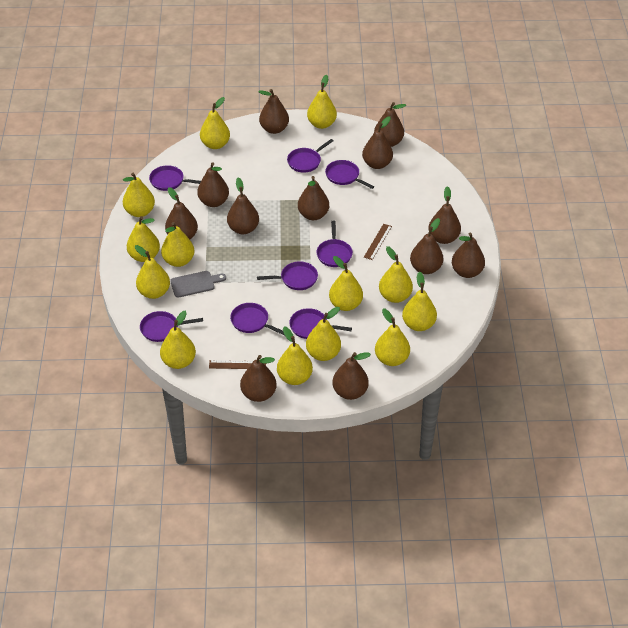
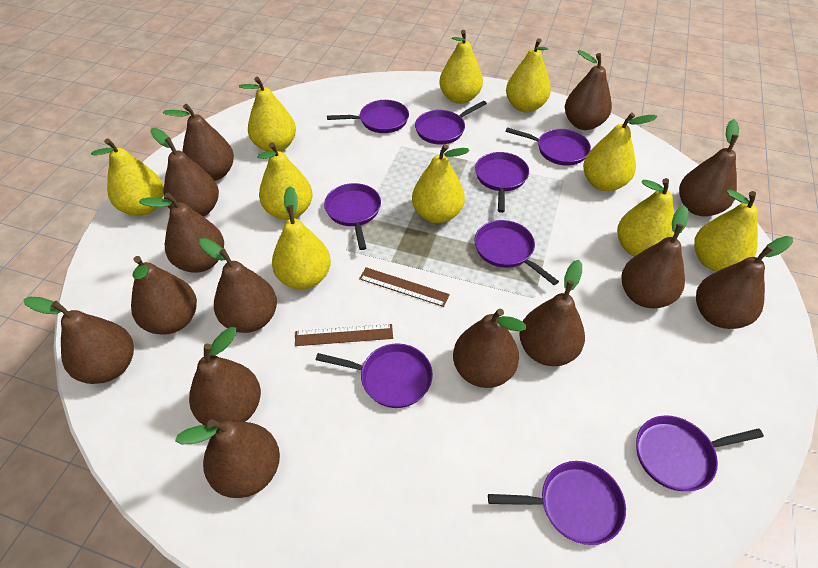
brown pear: 12 -> 14
grey cutting board: 1 -> 0
purple pan: 8 -> 9
yellow pear: 13 -> 10

